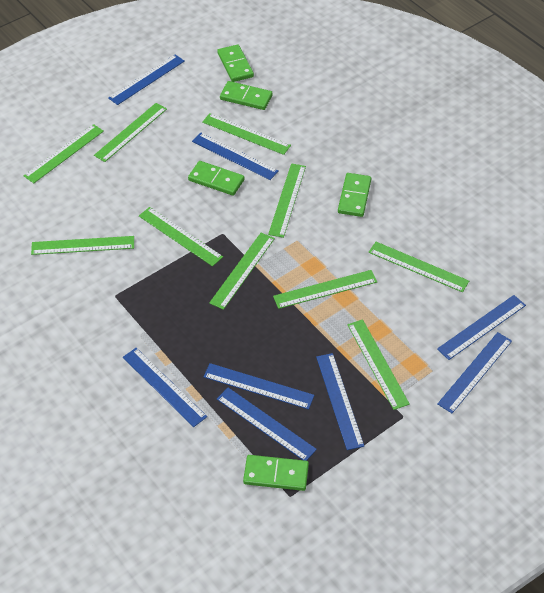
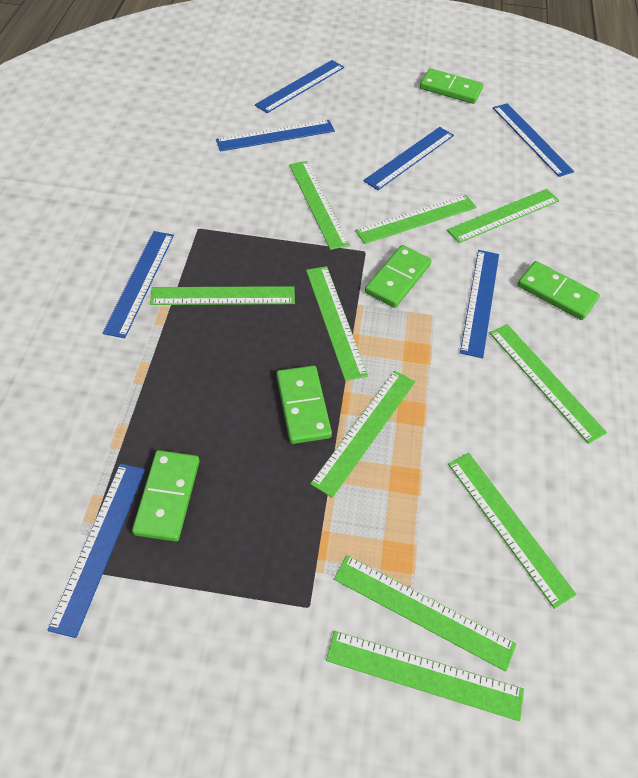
blue ruler: 8 -> 7

